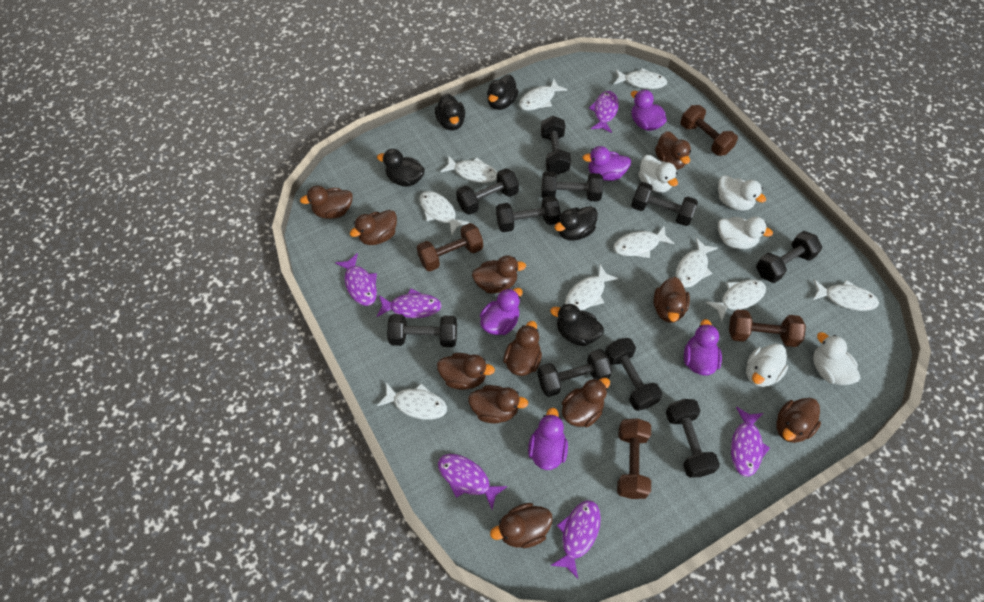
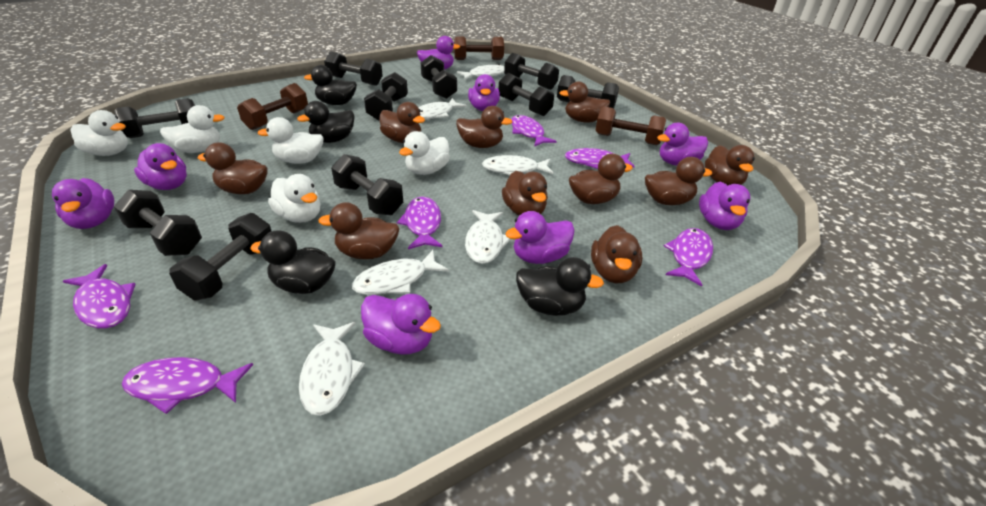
black duck: 5 -> 4
brown duck: 11 -> 10
brown dumbbell: 4 -> 3
purple duck: 5 -> 8
white fish: 10 -> 6

